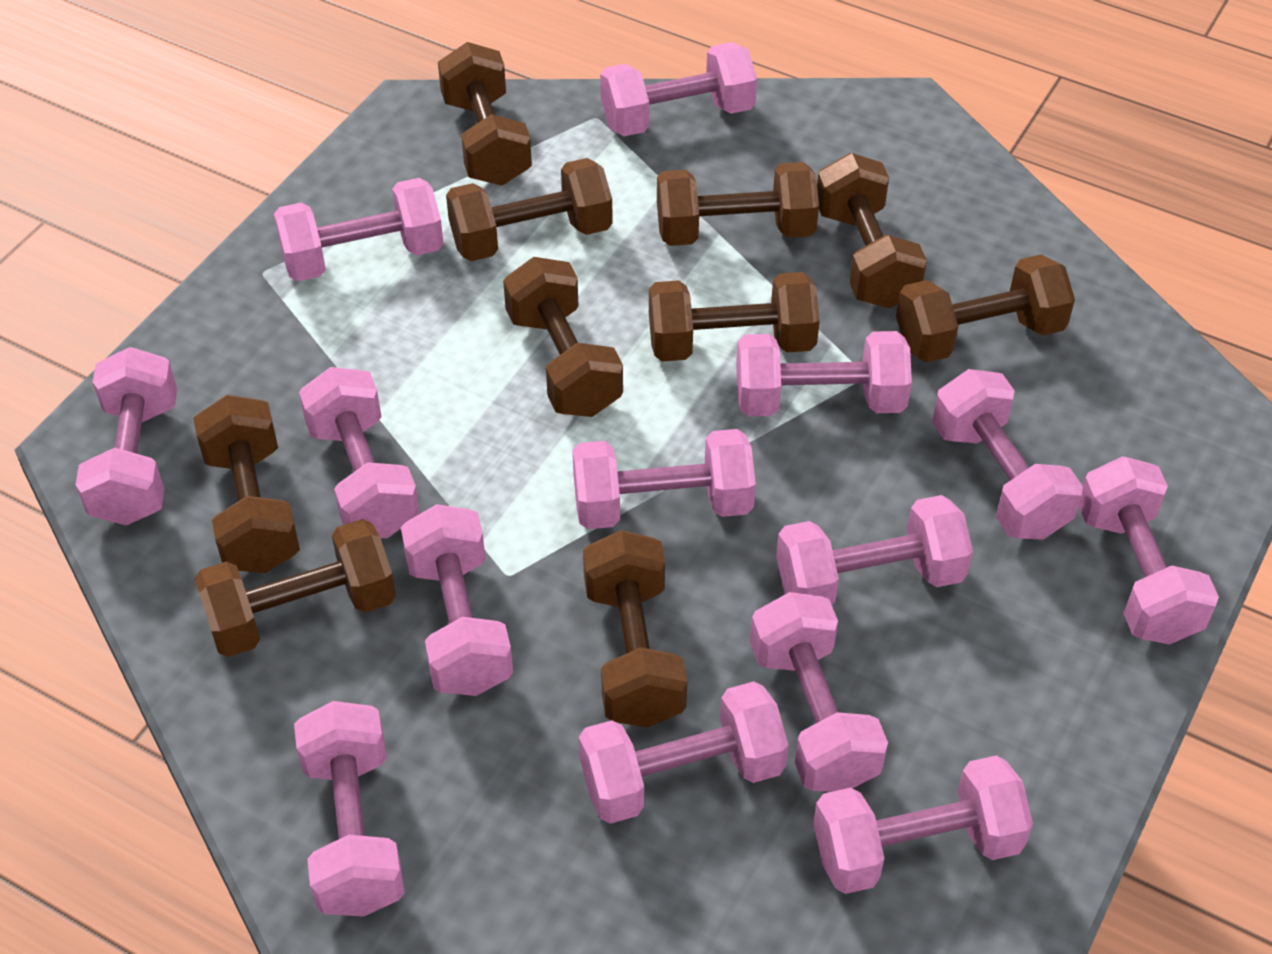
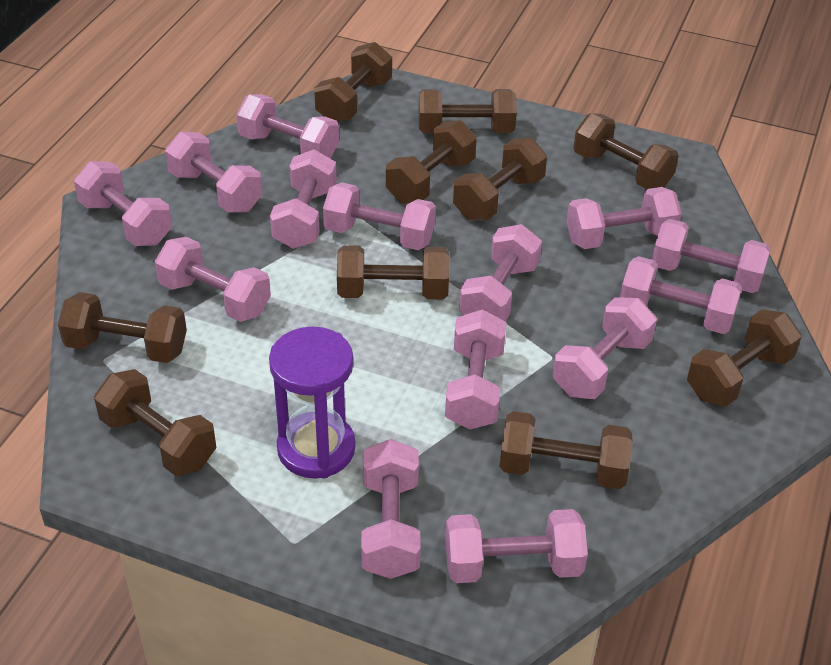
purple hourglass: 0 -> 1

